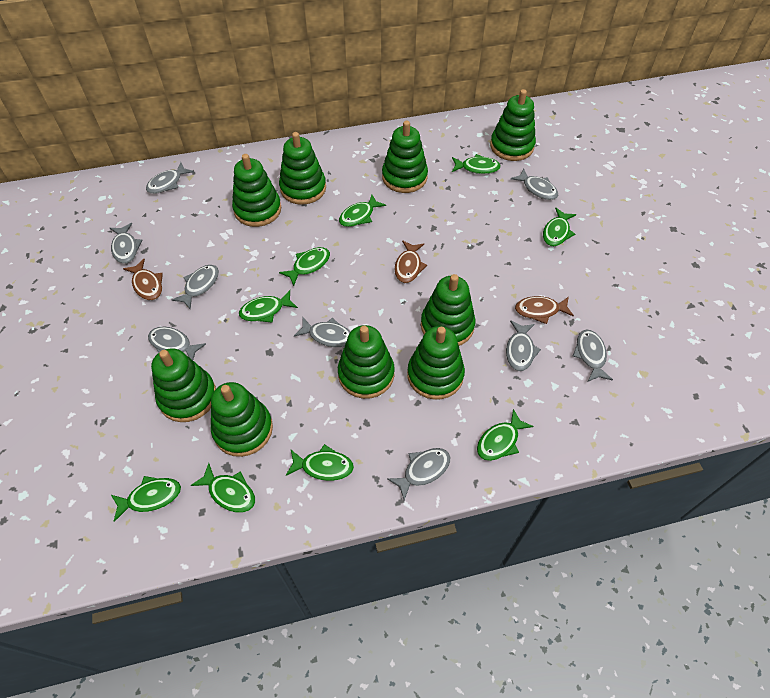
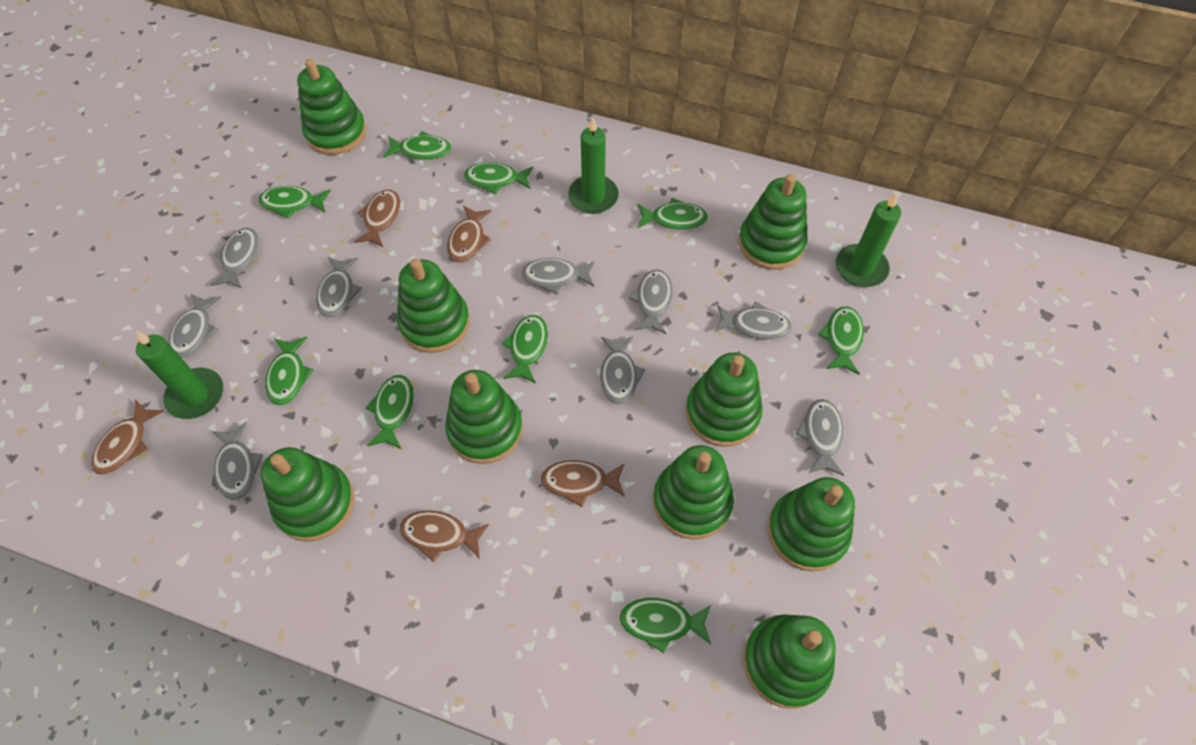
brown fish: 3 -> 5
green candle: 0 -> 3

